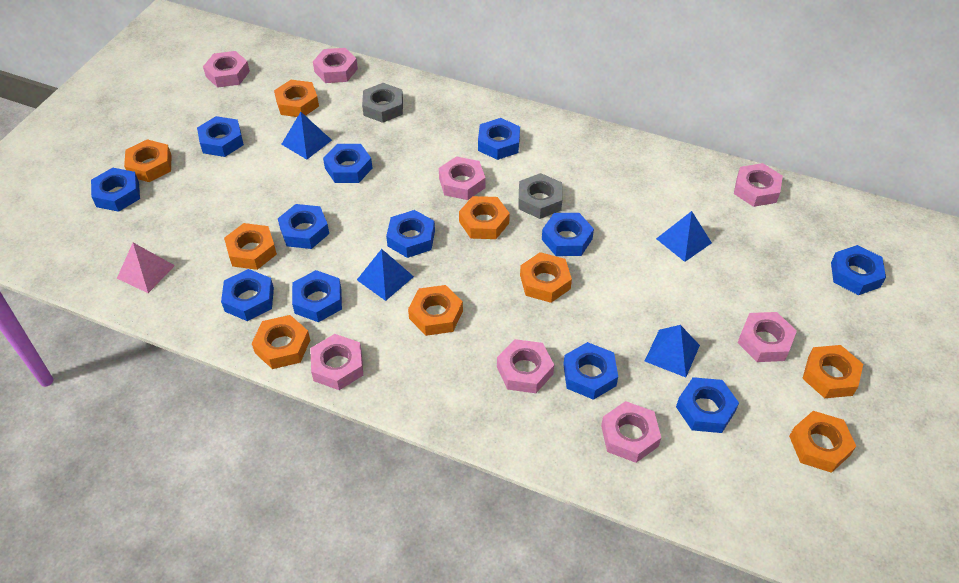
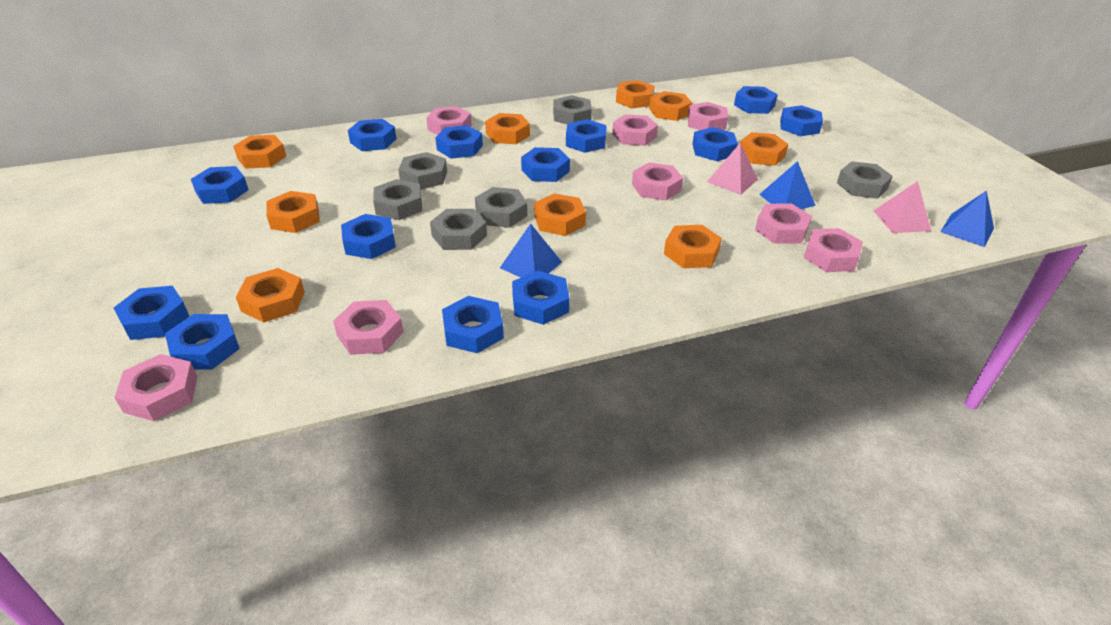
blue nut: 12 -> 13
blue pyramid: 4 -> 3
grey nut: 2 -> 6
pink pyramid: 1 -> 2

